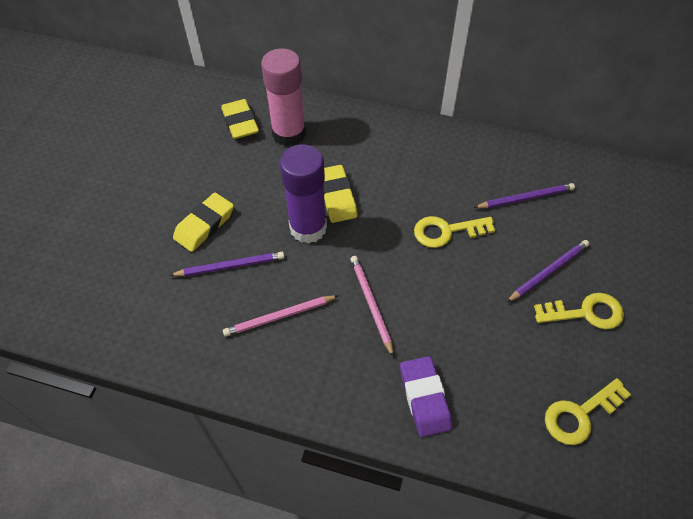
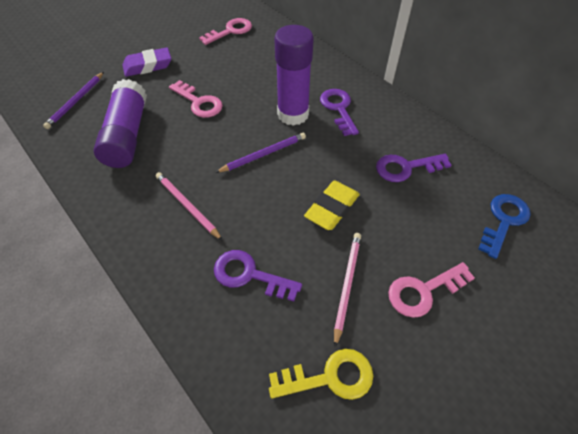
blue key: 0 -> 1
pink glue stick: 1 -> 0
pink key: 0 -> 3
purple glue stick: 1 -> 2
purple key: 0 -> 3
purple pencil: 3 -> 2
yellow eraser: 3 -> 1
yellow key: 3 -> 1

